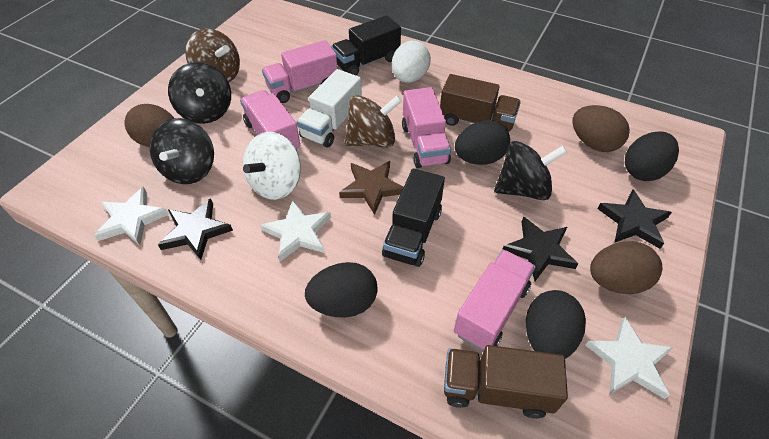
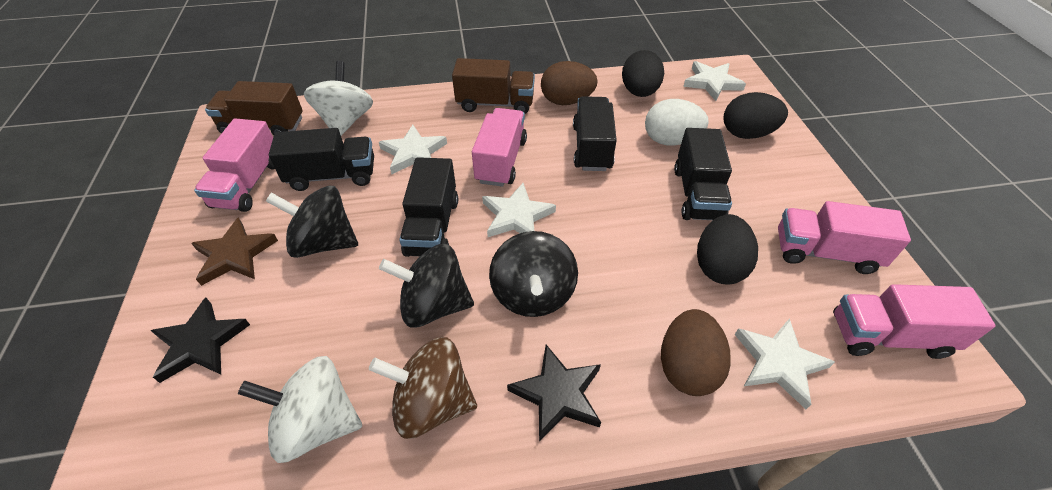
black egg: 4 -> 3
black star: 3 -> 2
black truck: 2 -> 4
brown egg: 3 -> 2
brown spinning top: 2 -> 1
white spinning top: 1 -> 2
white star: 3 -> 4
white truck: 1 -> 0

